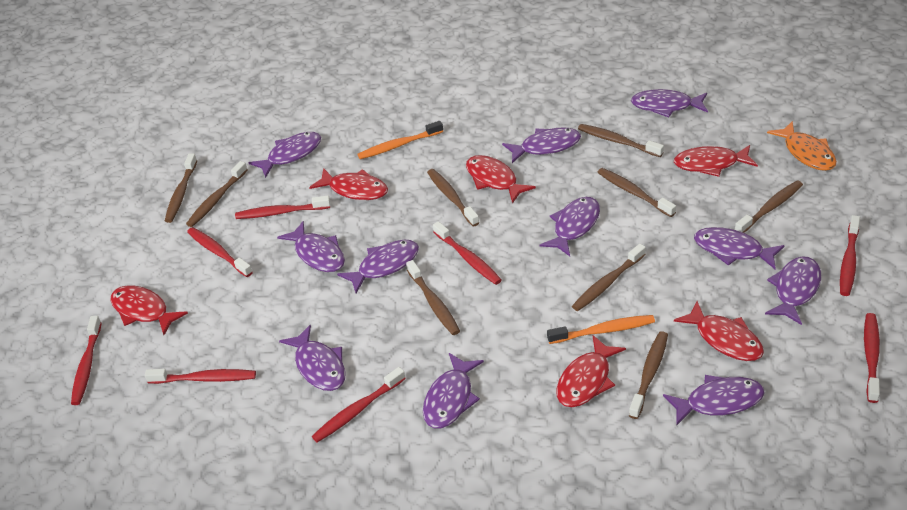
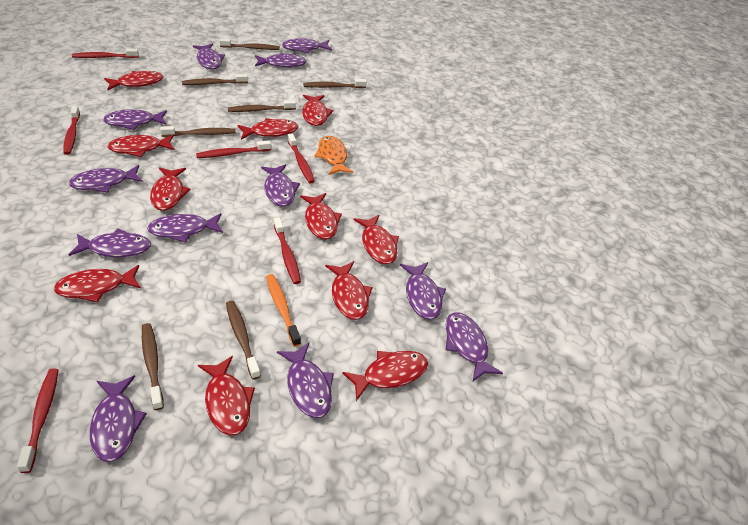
brown toothbrush: 9 -> 7
orange toothbrush: 2 -> 1
purple fish: 11 -> 12
red fish: 6 -> 11
red toothbrush: 8 -> 6

